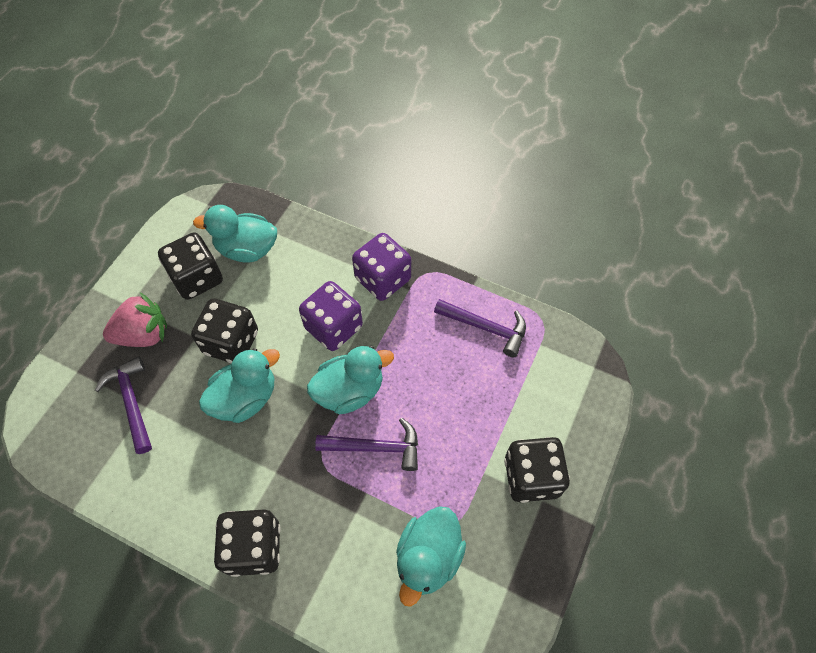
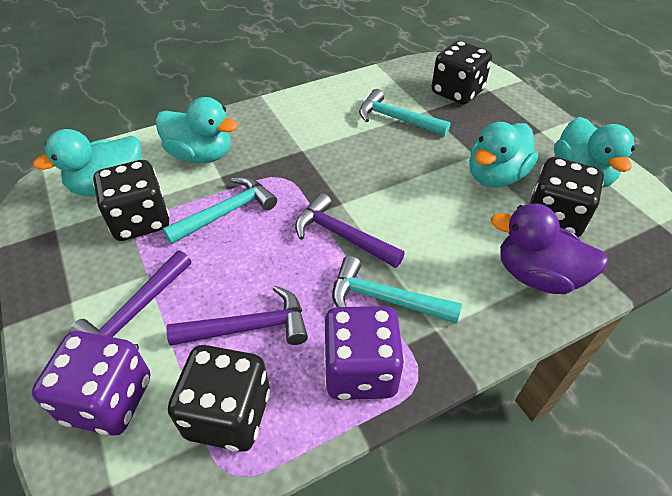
pink strawberry: 1 -> 0
purple duck: 0 -> 1
turquoise hammer: 0 -> 3

